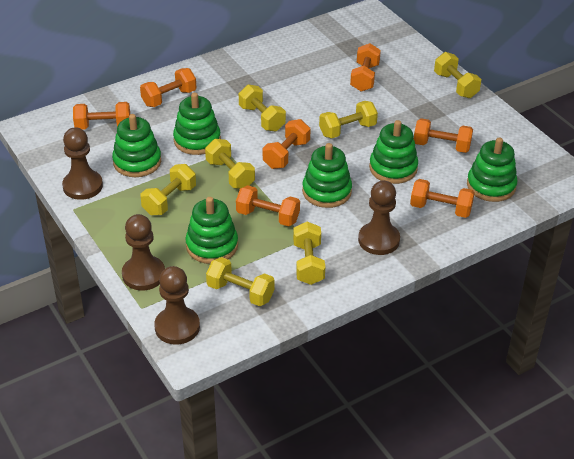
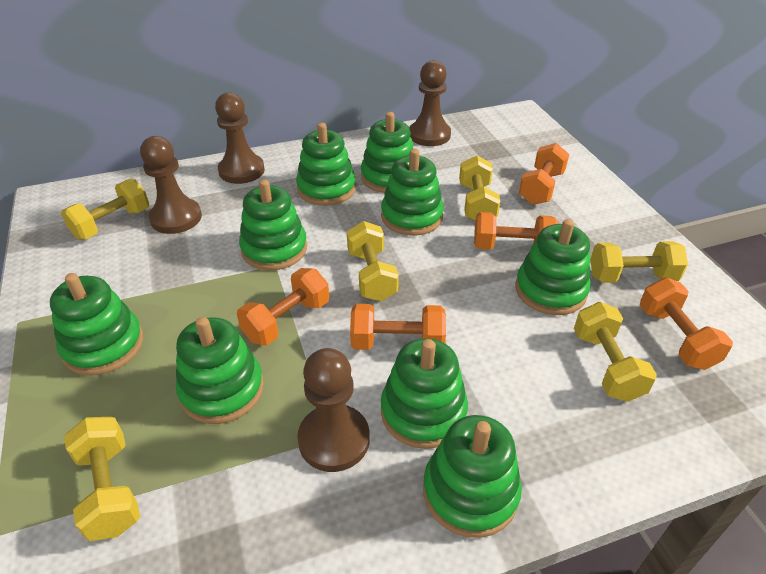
green stacking toy: 6 -> 9
orange dumbbell: 7 -> 5
yellow dumbbell: 7 -> 6

